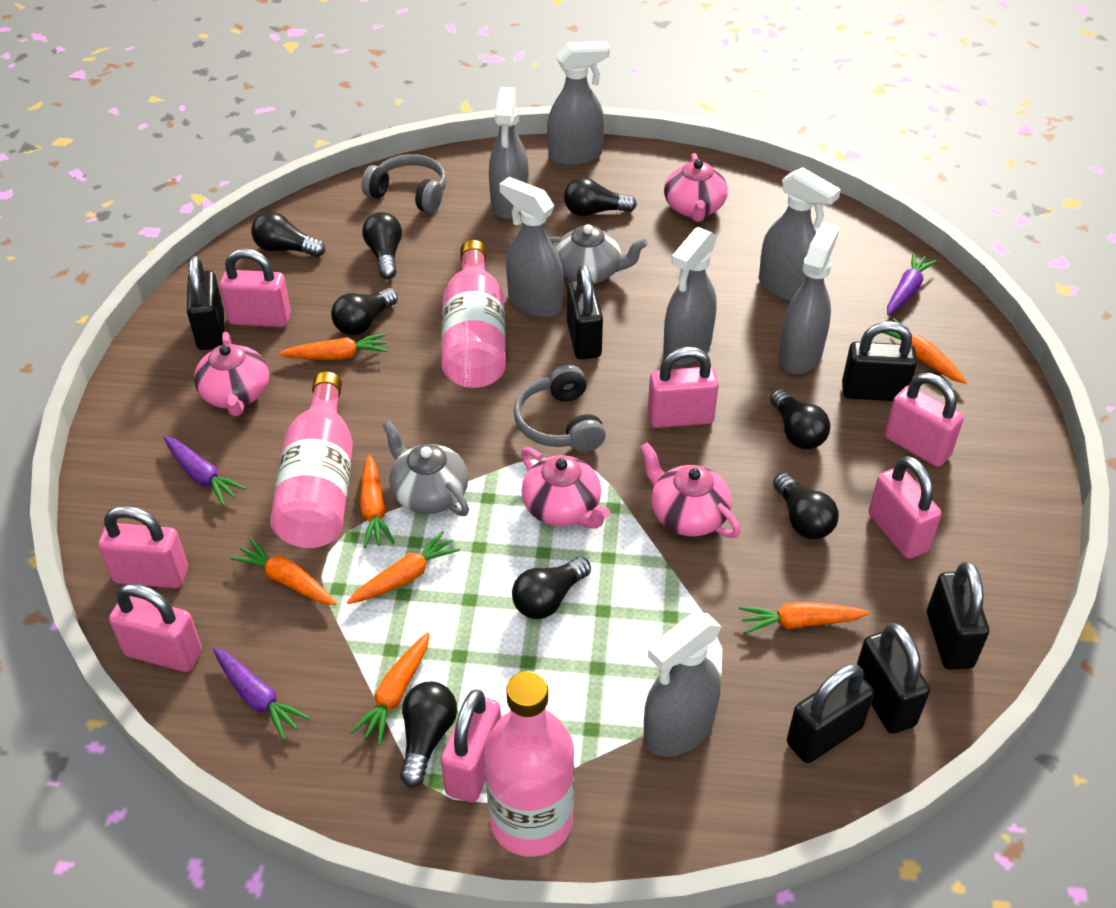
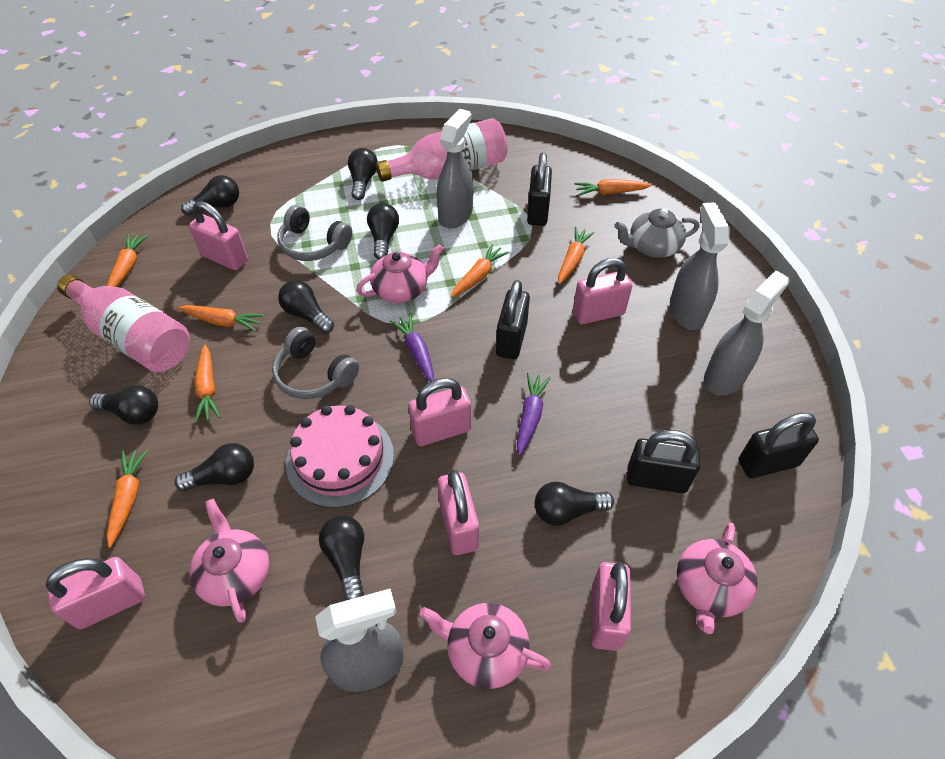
black padlock: 6 -> 4
grey spray bottle: 7 -> 4
grey teapot: 2 -> 1
pink bottle: 3 -> 2
pink cake: 0 -> 1
pink padlock: 7 -> 6
purple carrot: 3 -> 2

